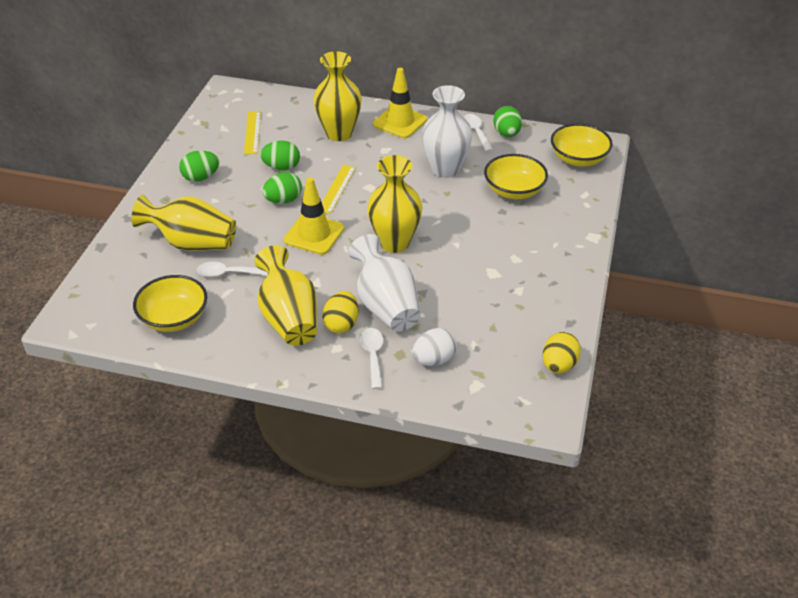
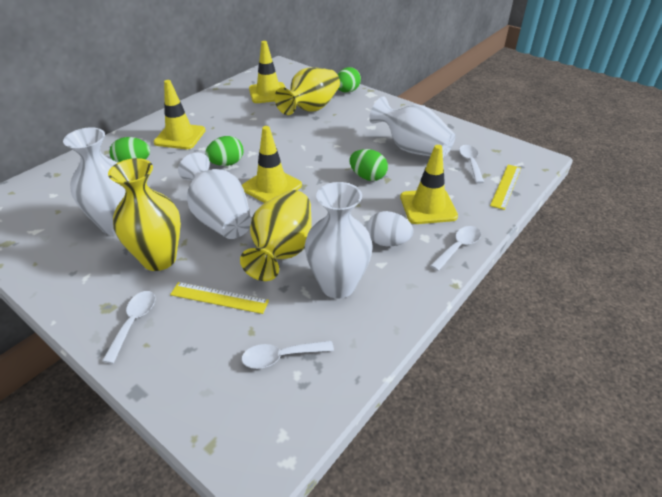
white spoon: 3 -> 4
white vase: 2 -> 4
yellow bowl: 3 -> 0
yellow egg: 2 -> 0
yellow traffic cone: 2 -> 4
yellow vase: 4 -> 3

